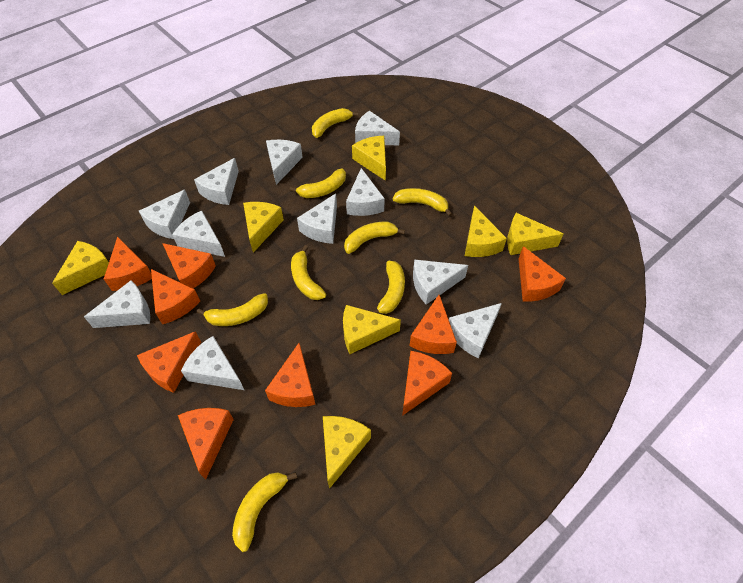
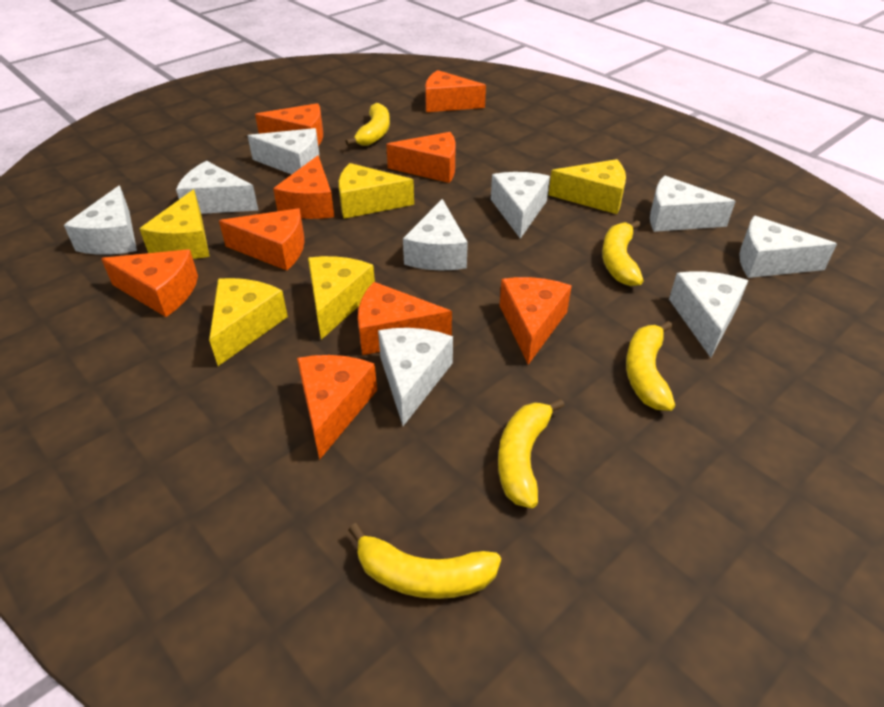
white cheese: 11 -> 9
yellow banana: 8 -> 5
yellow cheese: 7 -> 5

